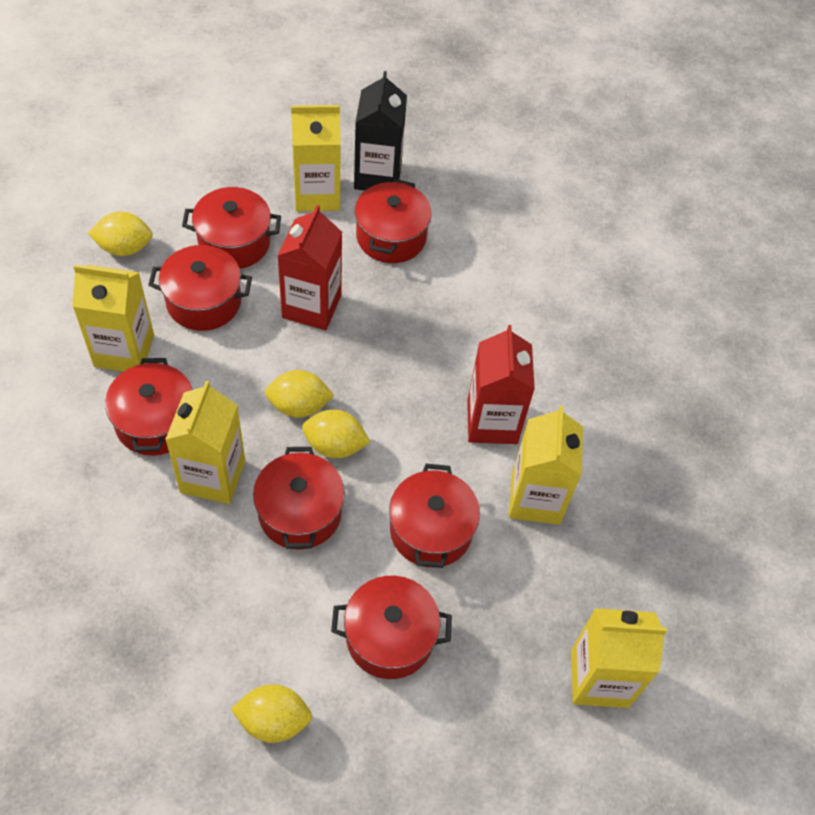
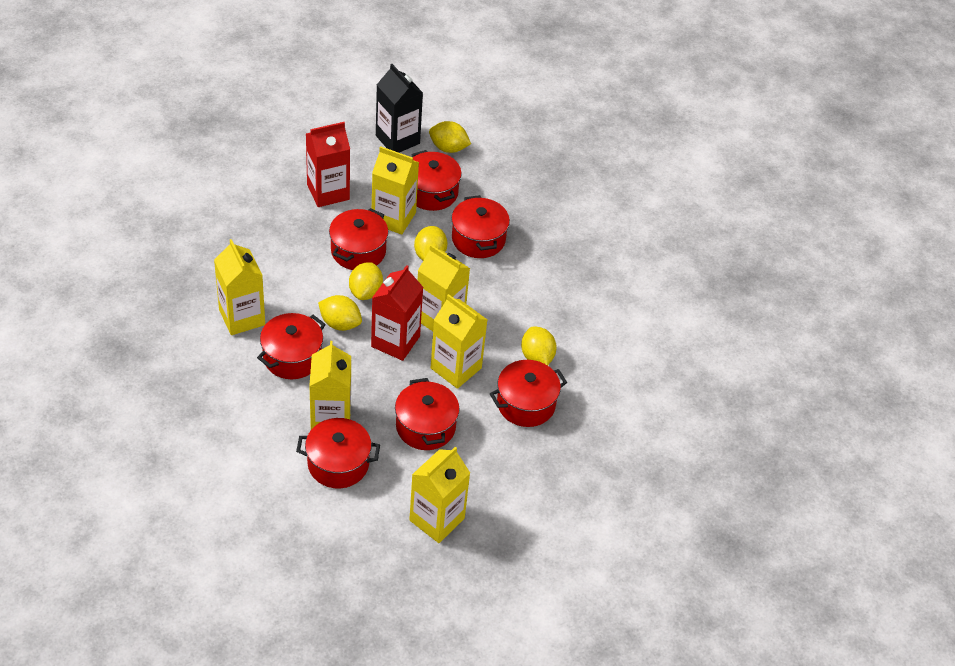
yellow carton: 5 -> 6
yellow lemon: 4 -> 5

